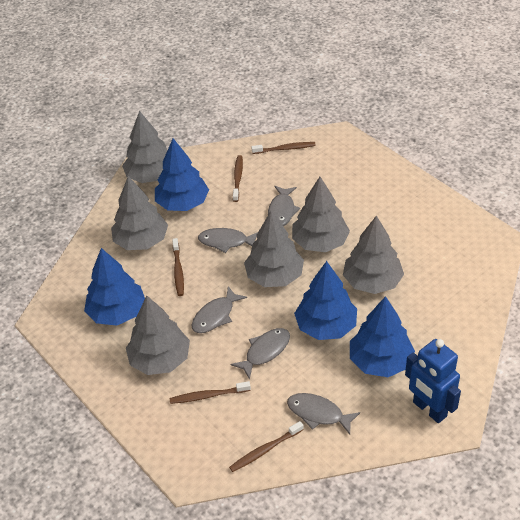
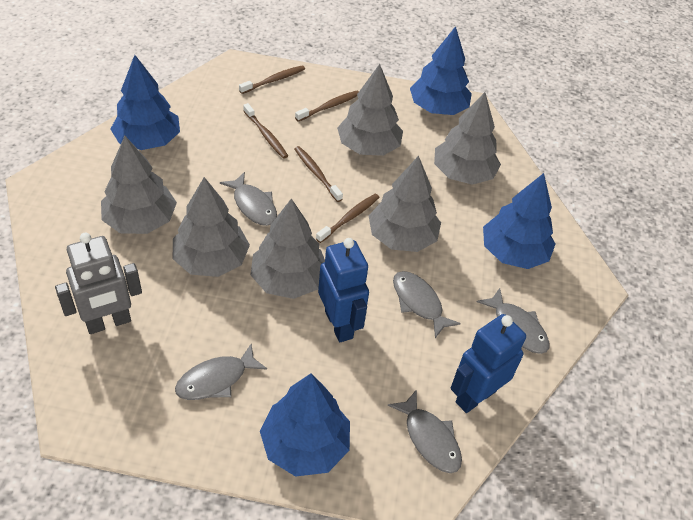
blue robot: 1 -> 2
grey robot: 0 -> 1

